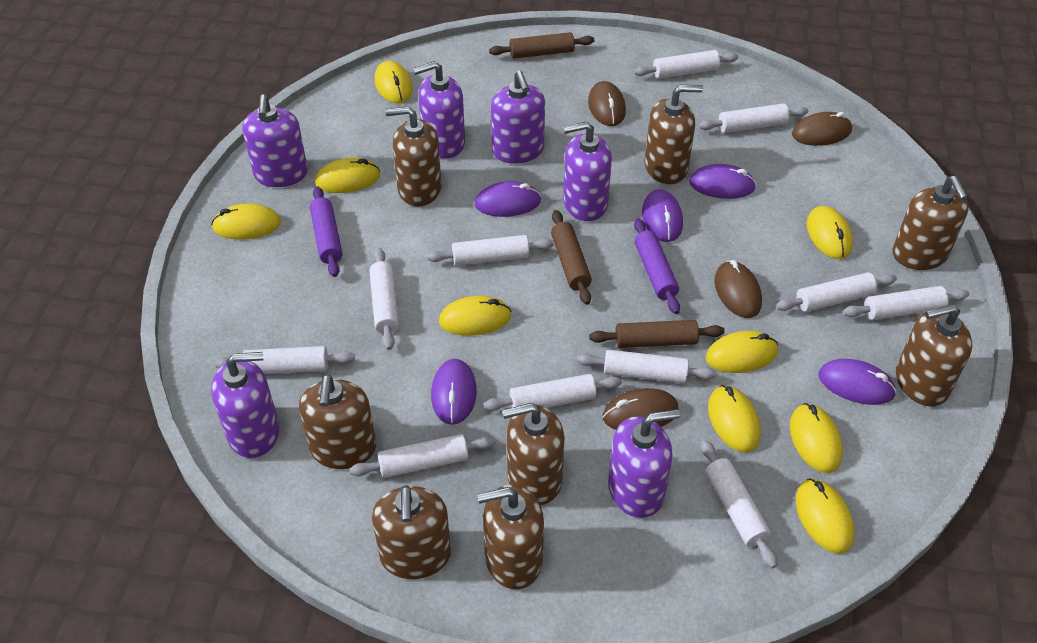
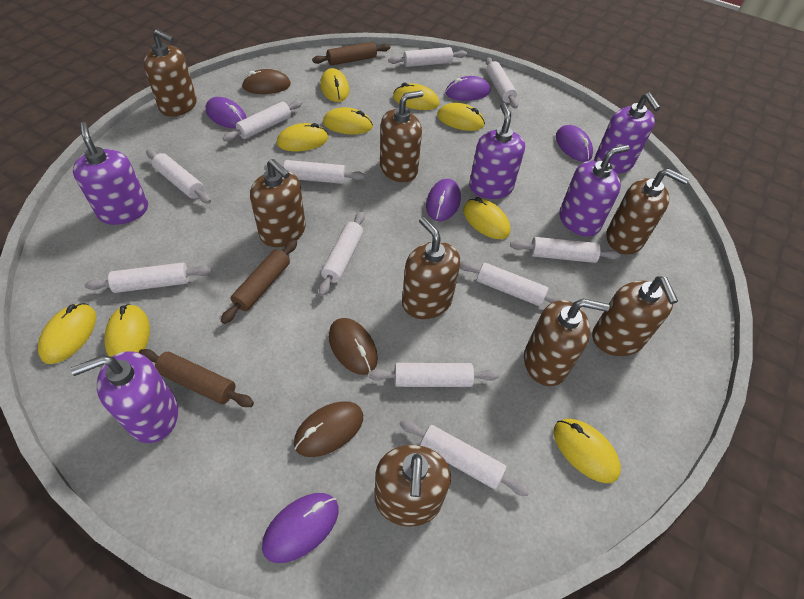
brown mouse: 4 -> 3
purple rolling pin: 2 -> 0
purple soap dispenser: 6 -> 5

